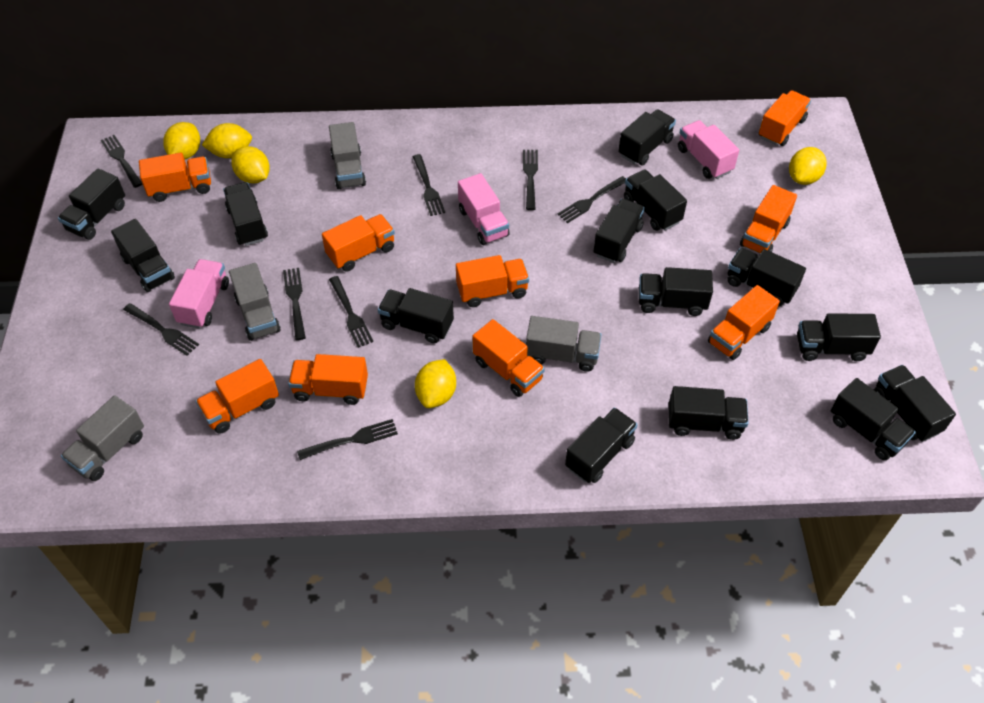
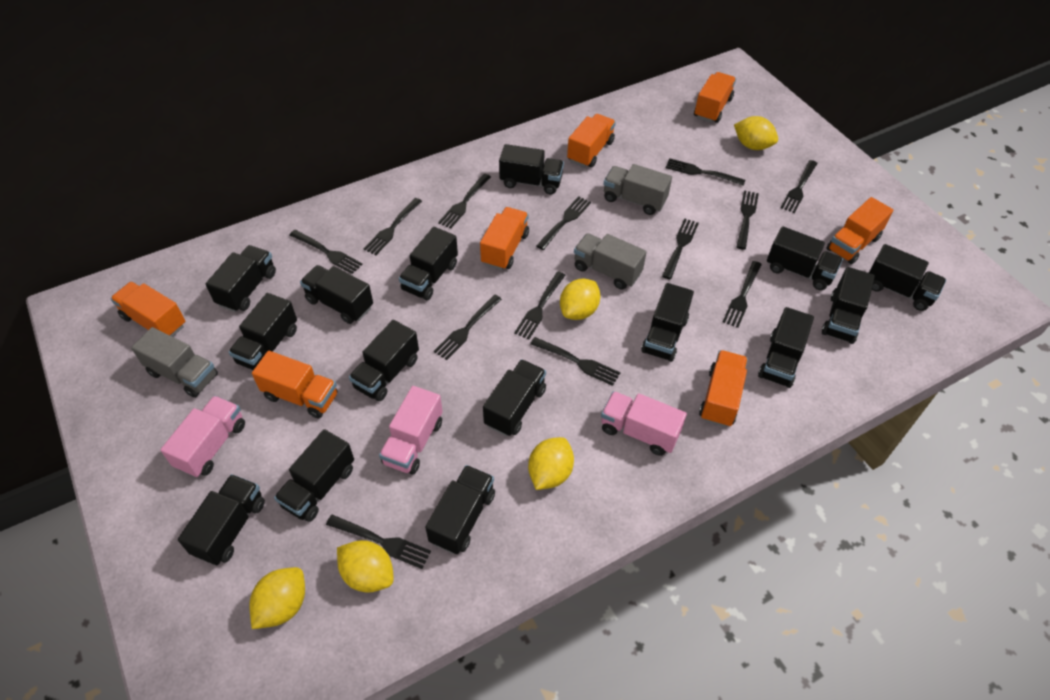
black fork: 8 -> 13
black truck: 14 -> 15
grey truck: 4 -> 3
orange truck: 9 -> 7

